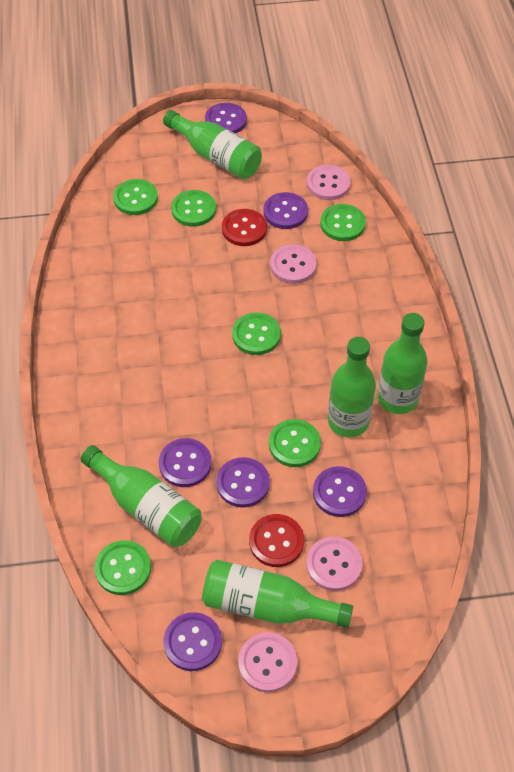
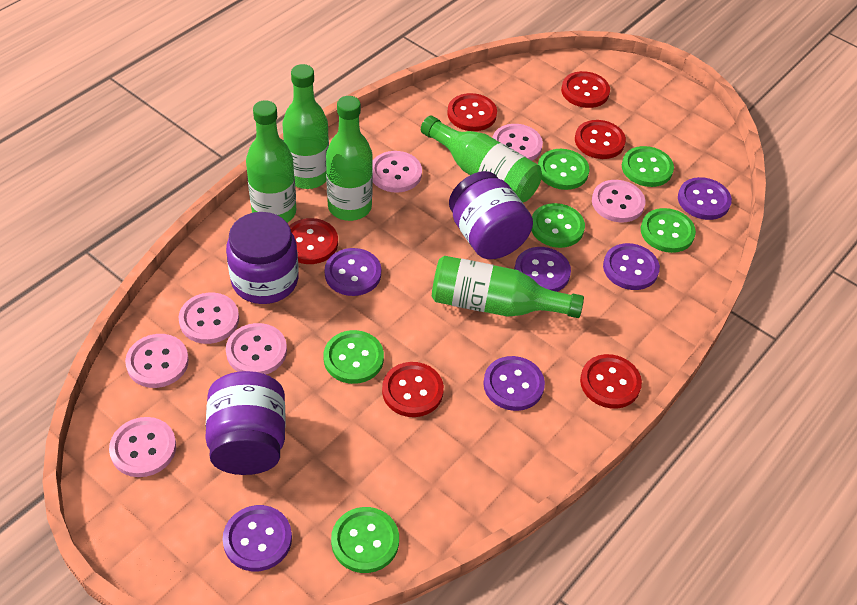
pink button: 4 -> 7
purple jar: 0 -> 3
red button: 2 -> 6

